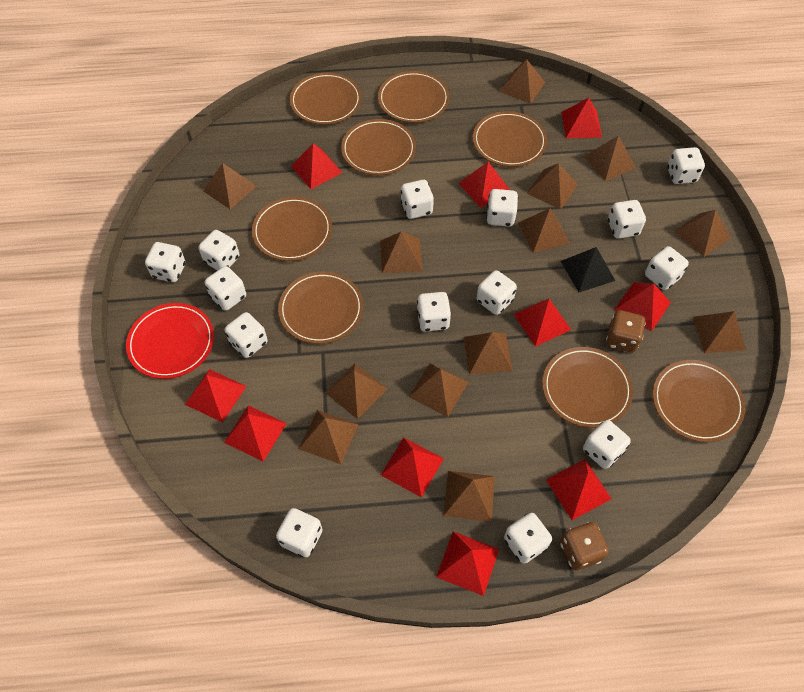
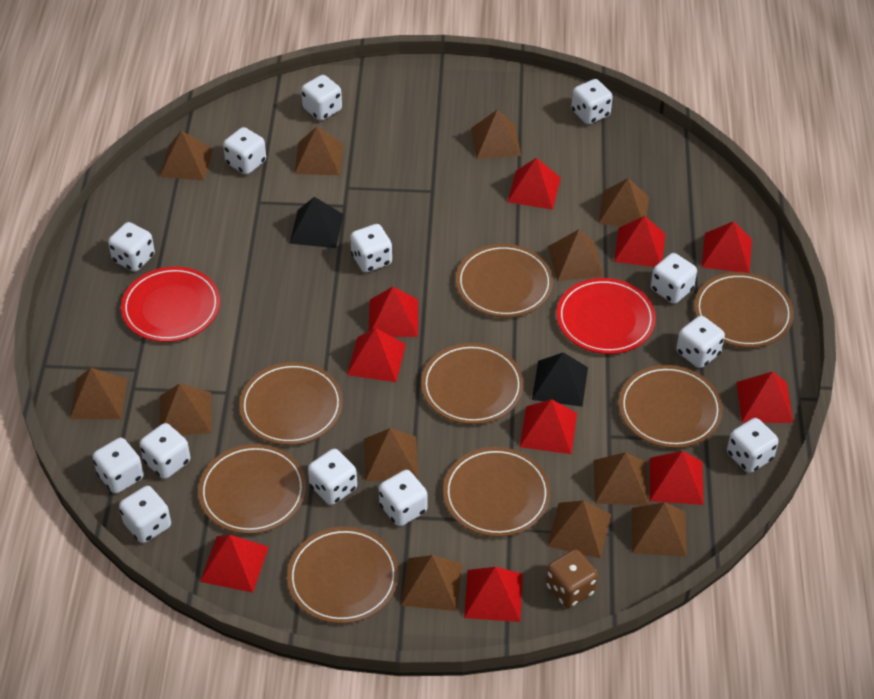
black pyramid: 1 -> 2
brown dice: 2 -> 1
brown pyramid: 13 -> 12
red plate: 1 -> 2
white dice: 14 -> 13

